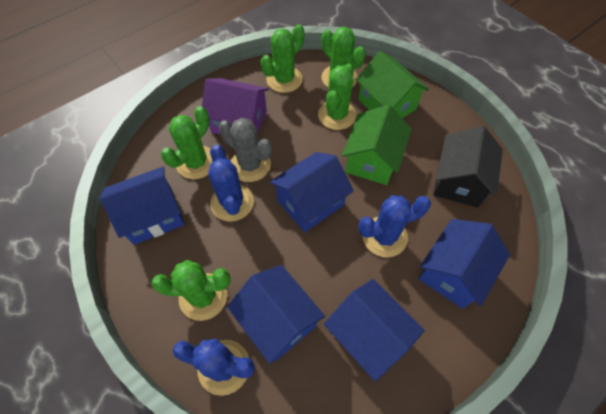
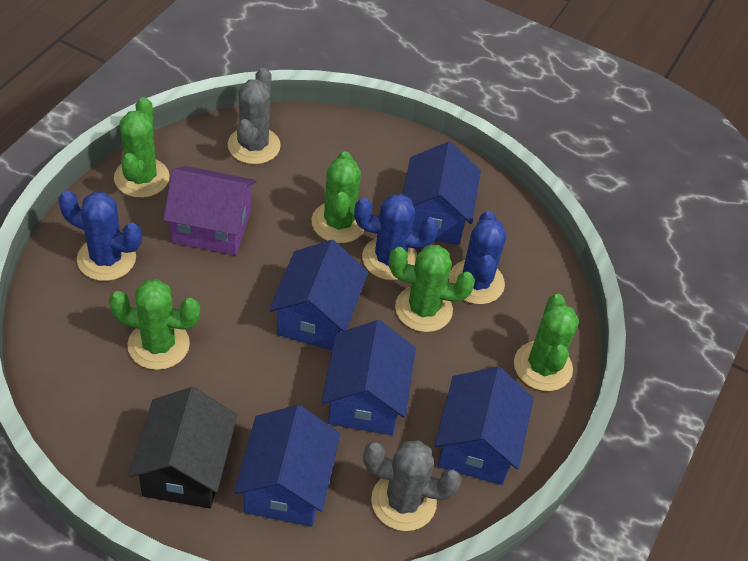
green house: 2 -> 0
grey cactus: 1 -> 2

